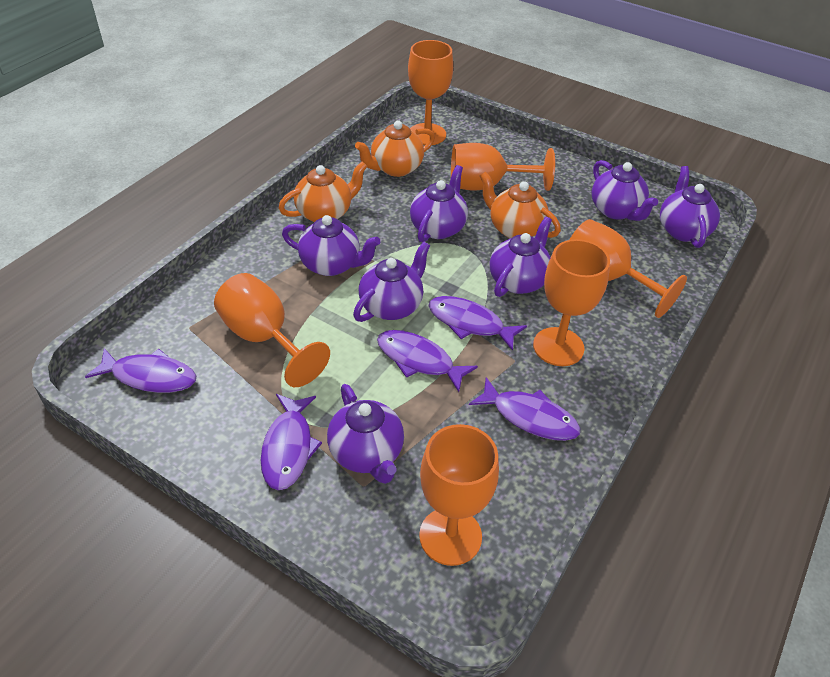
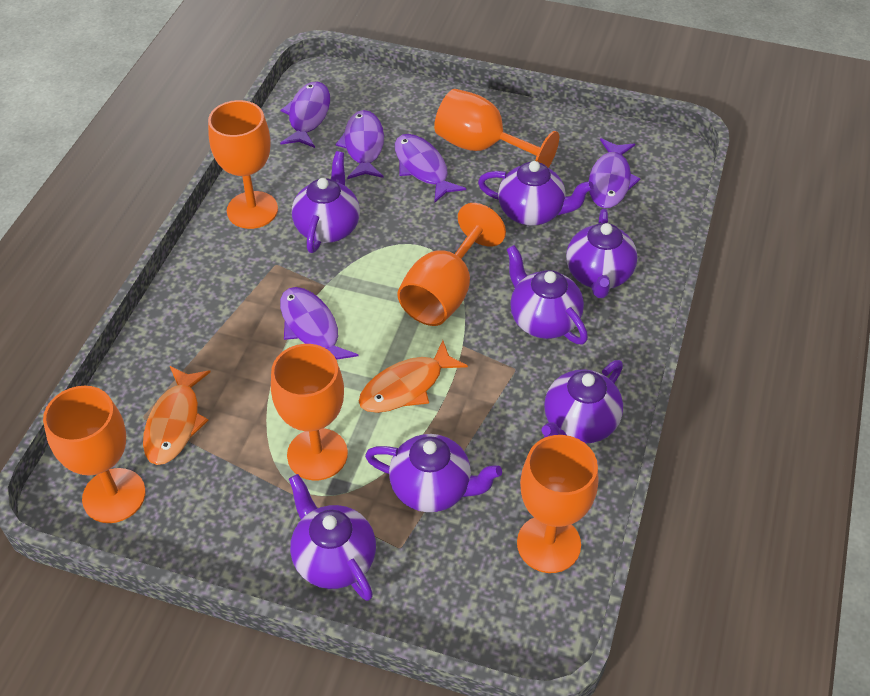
orange fish: 0 -> 2
orange teapot: 3 -> 0

